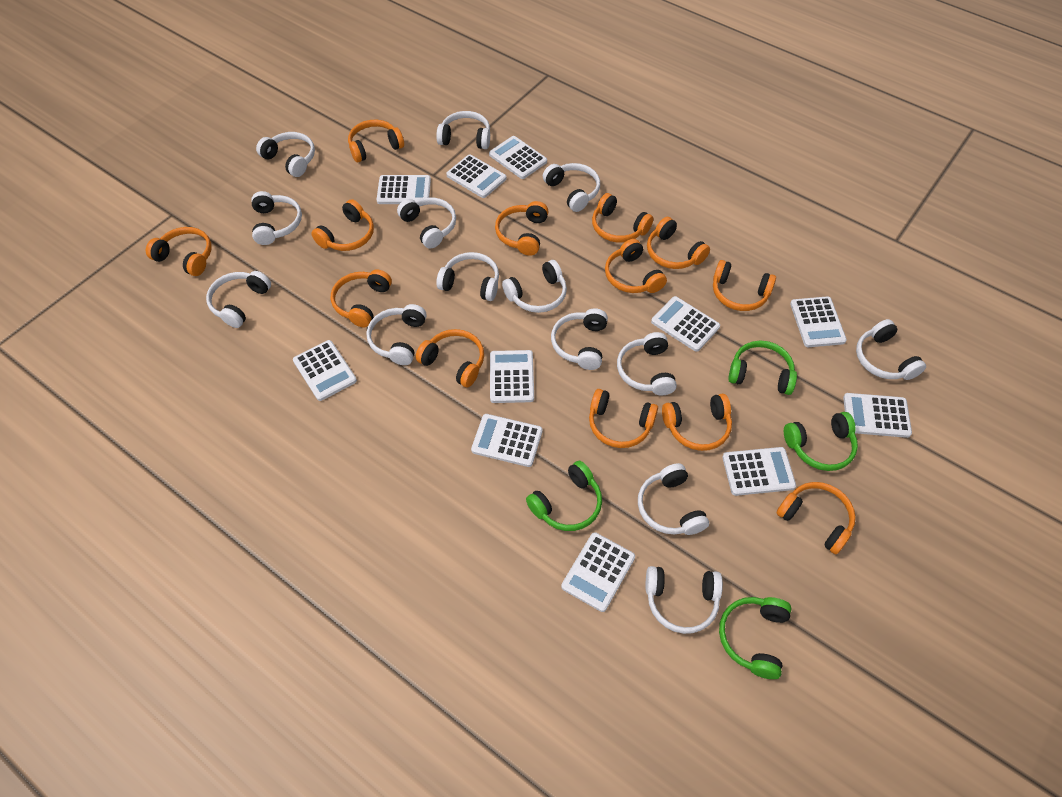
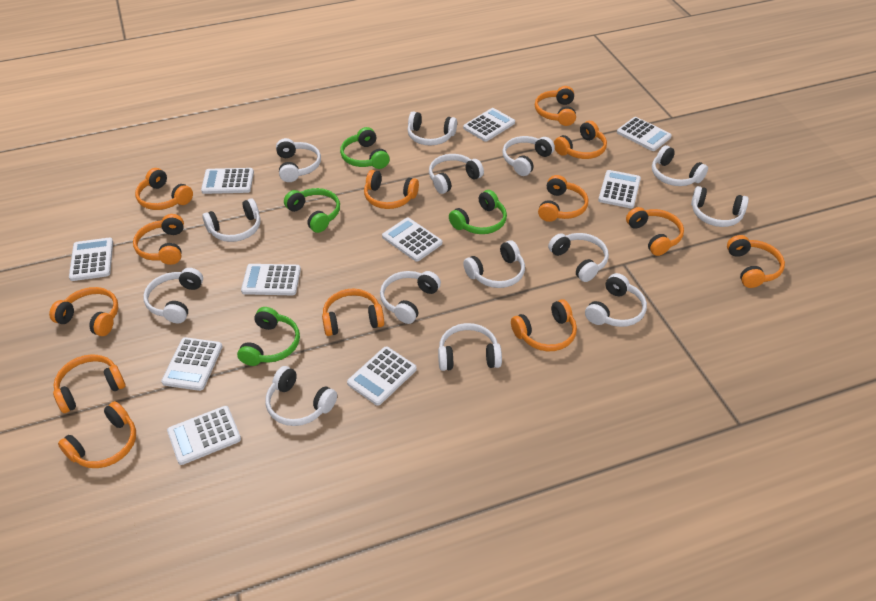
white calculator: 11 -> 10

